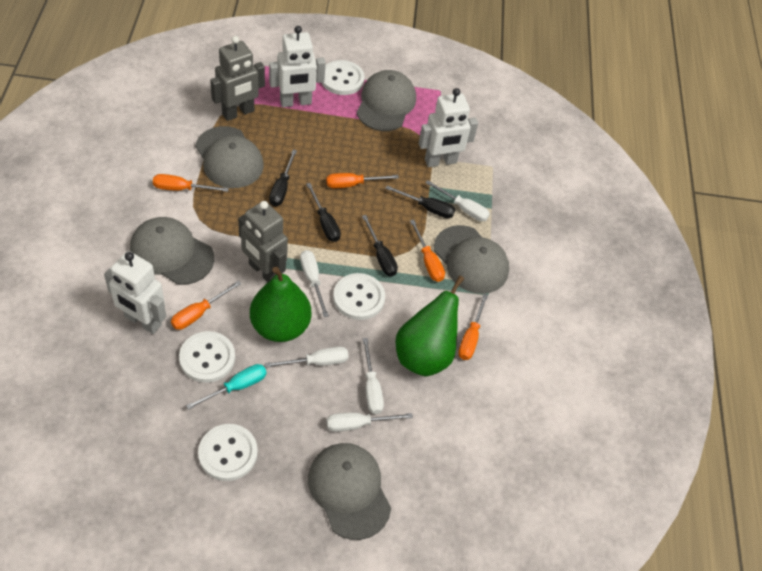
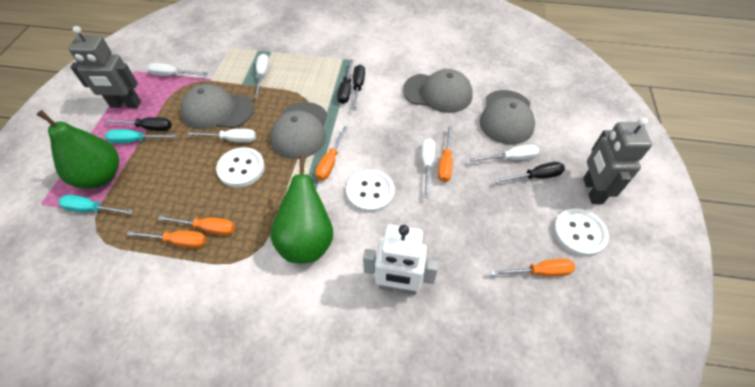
grey cap: 5 -> 4
turquoise screwdriver: 1 -> 2
white button: 4 -> 3
white robot: 3 -> 1

